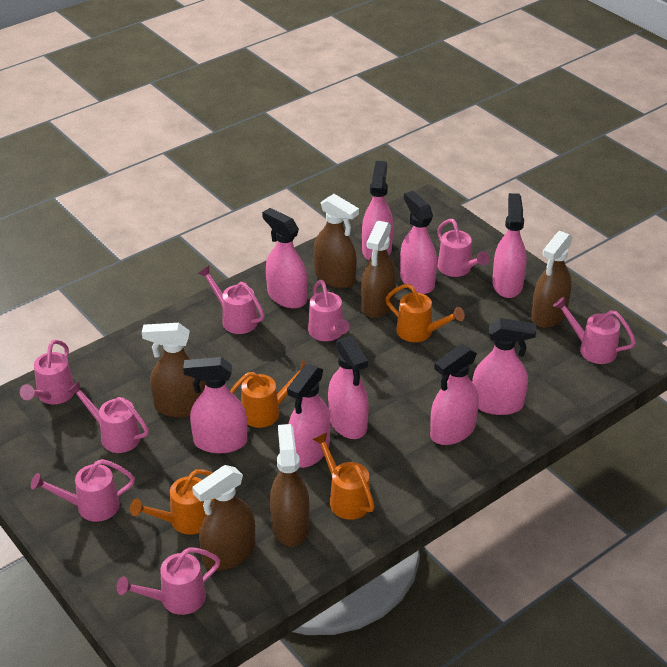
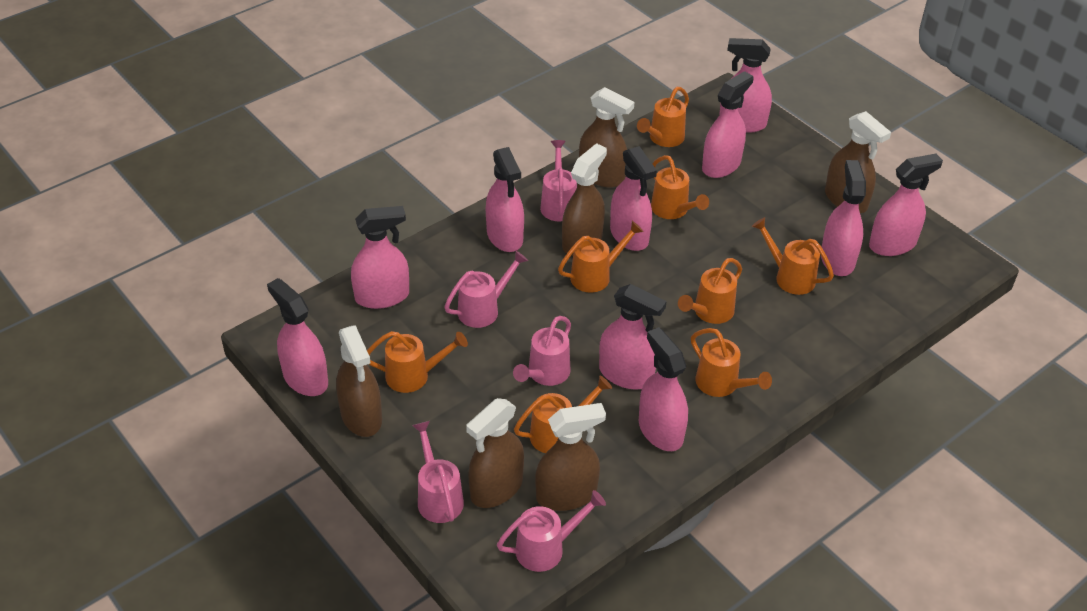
orange watering can: 4 -> 8
pink spray bottle: 9 -> 10
pink watering can: 8 -> 5

